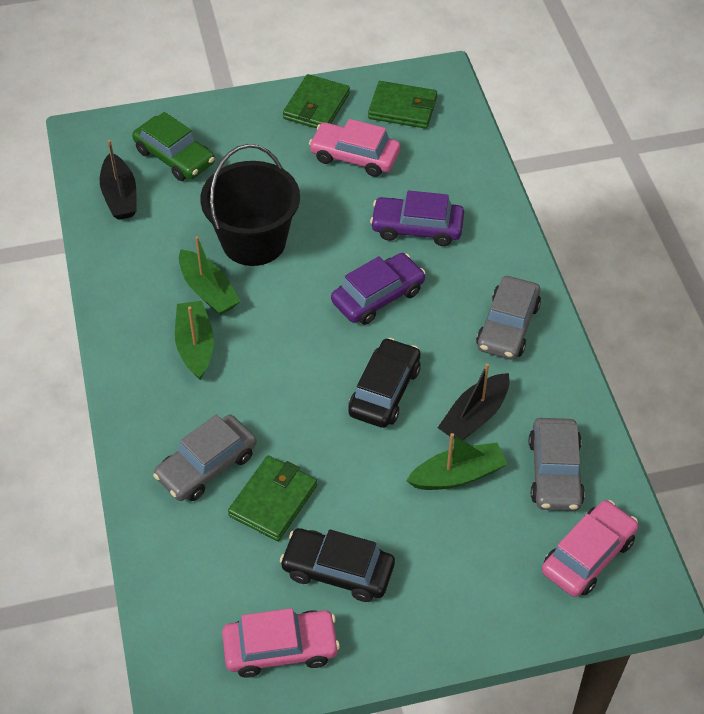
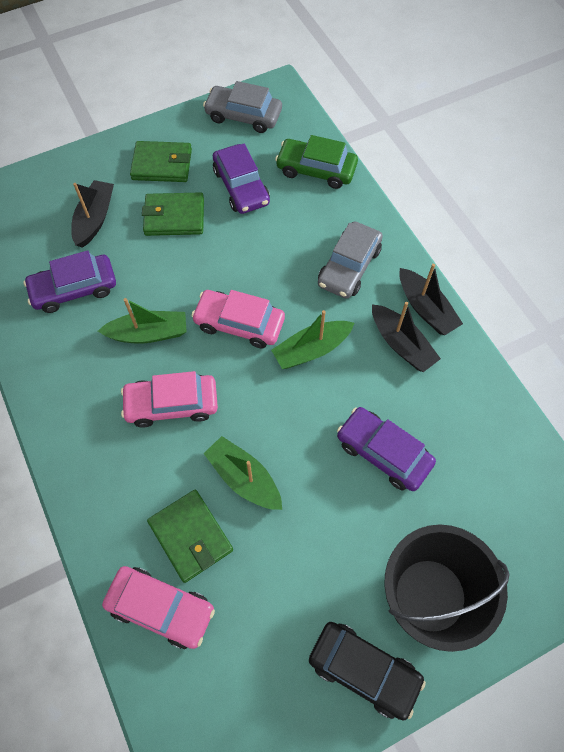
black boat: 2 -> 3
black car: 2 -> 1
grey car: 3 -> 2
purple car: 2 -> 3

